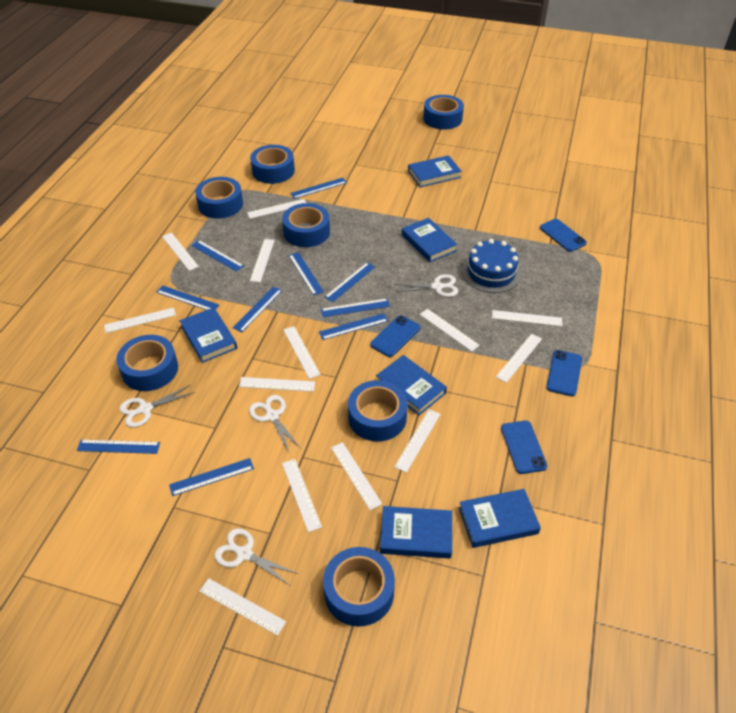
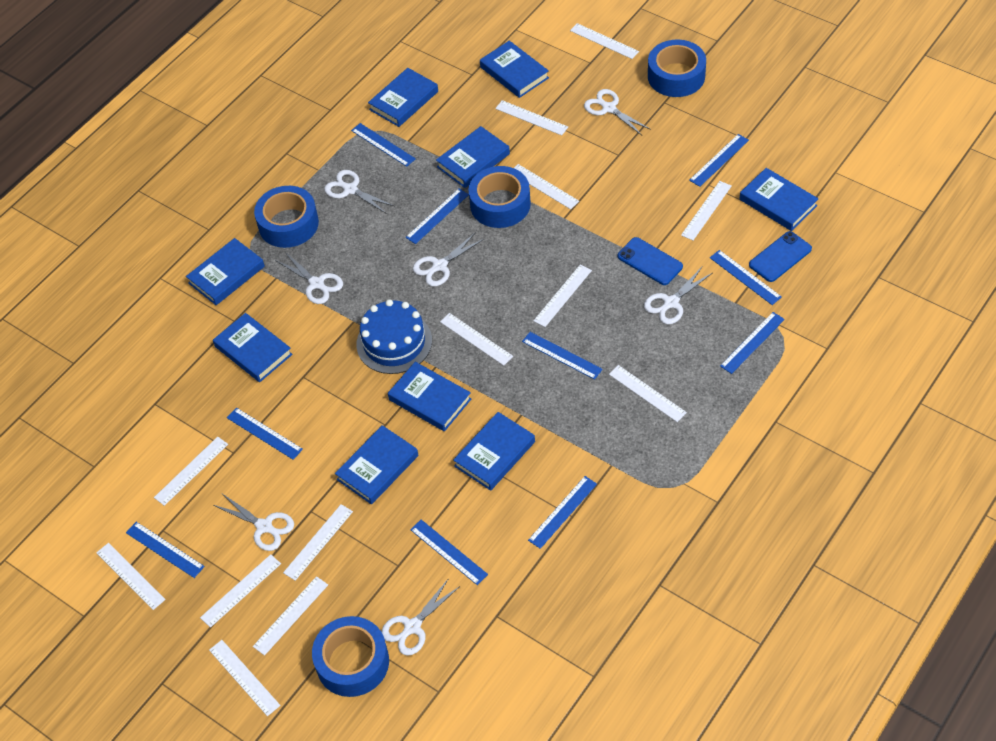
blue book: 6 -> 9
blue phone: 4 -> 2
blue tape: 7 -> 4
white scissors: 4 -> 7

